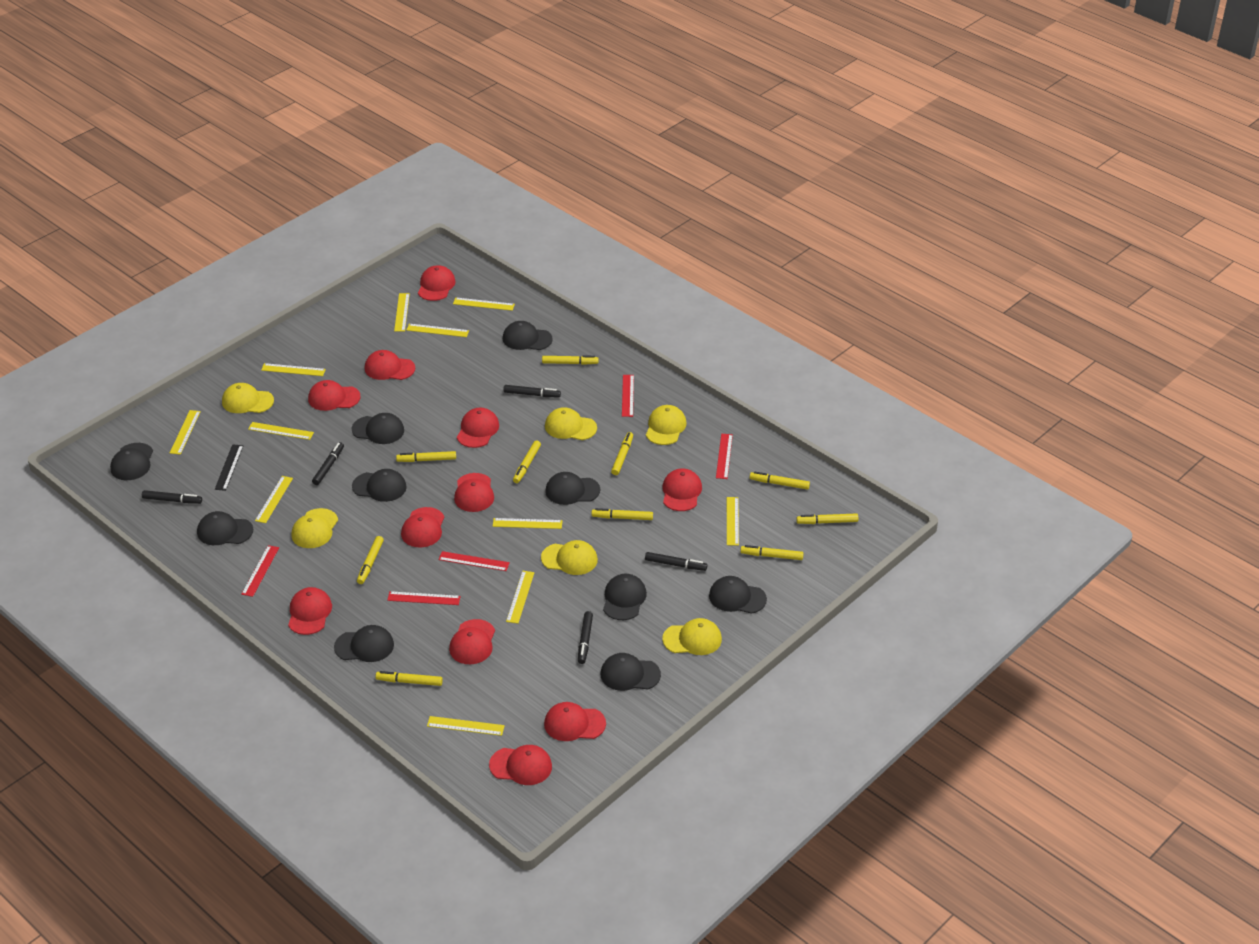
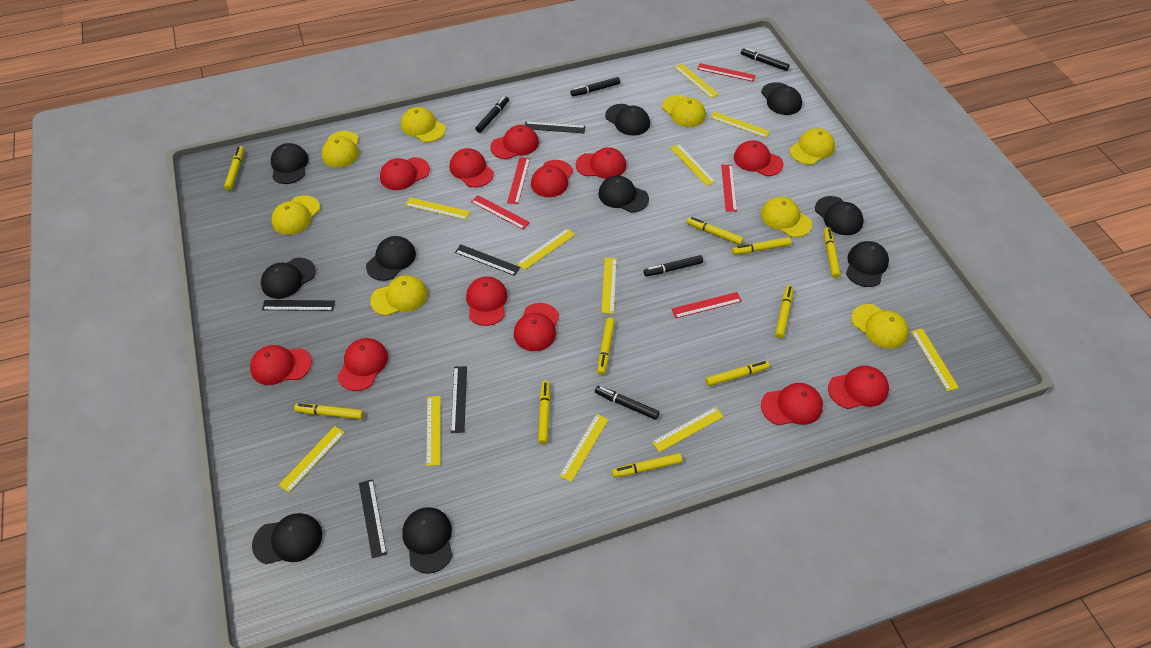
black ruler: 1 -> 5
red cap: 11 -> 12
yellow cap: 6 -> 8

